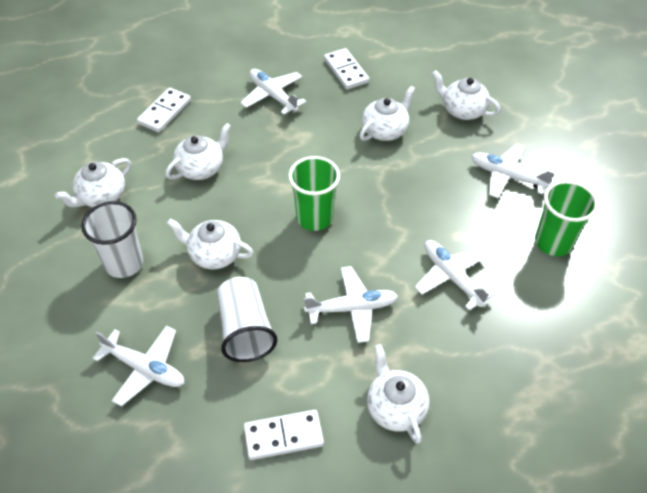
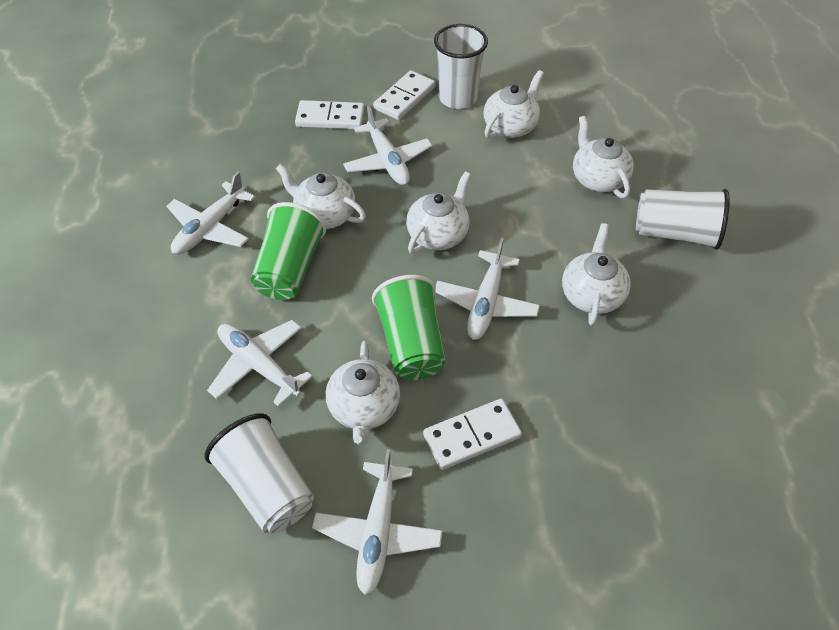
white cup: 2 -> 3

